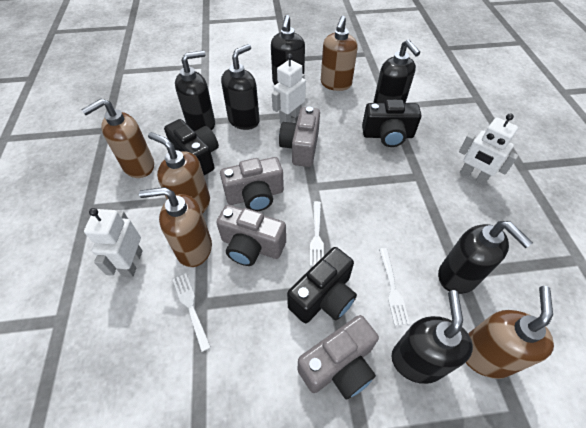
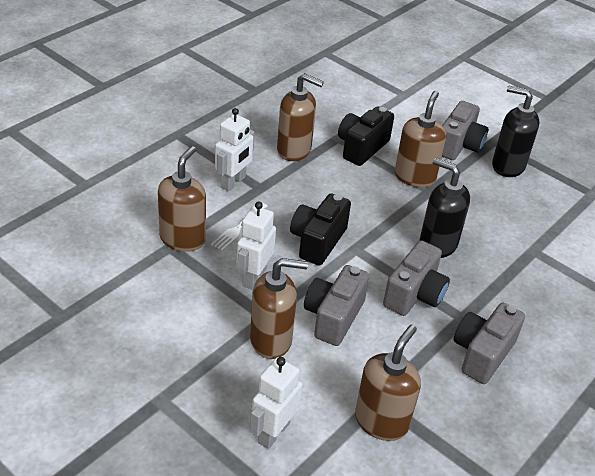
black camera: 3 -> 2
black soap dispenser: 6 -> 2
white fork: 3 -> 1

